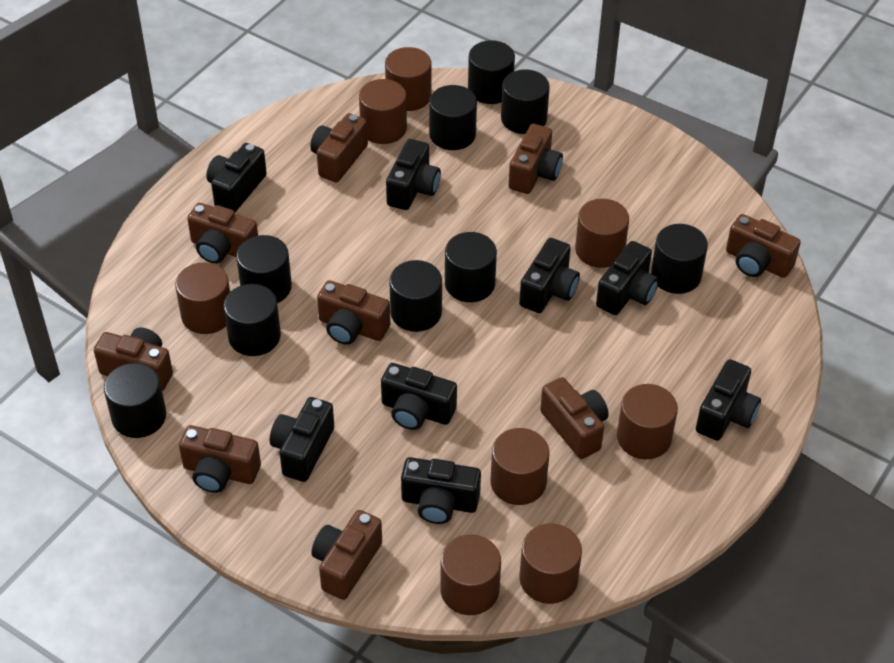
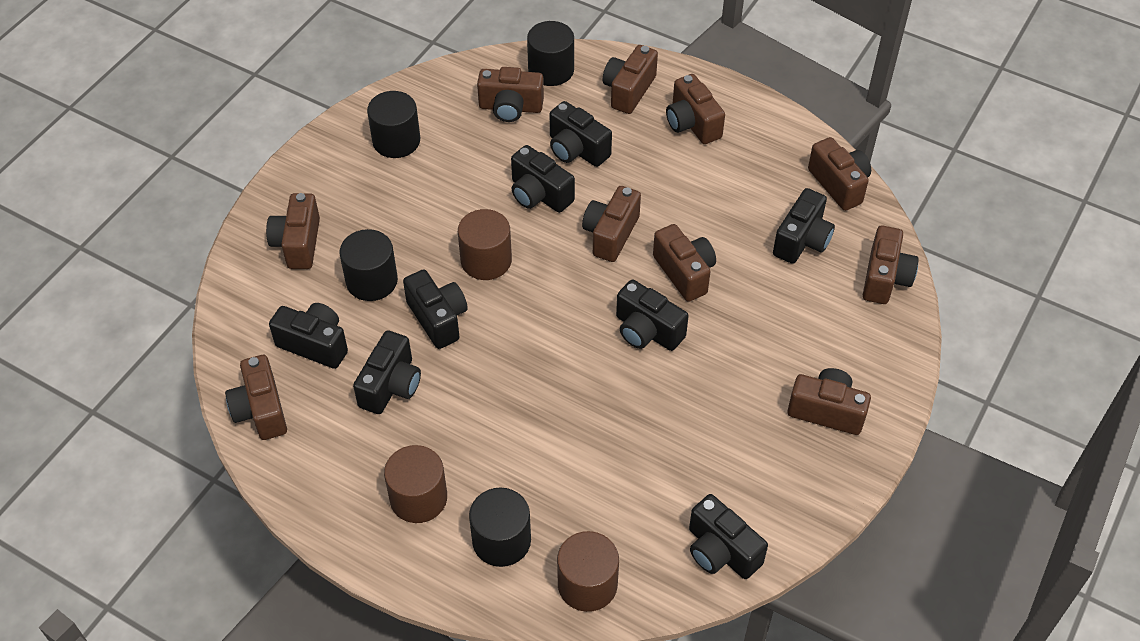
black cylinder: 9 -> 4
brown camera: 9 -> 10
brown cylinder: 8 -> 3

